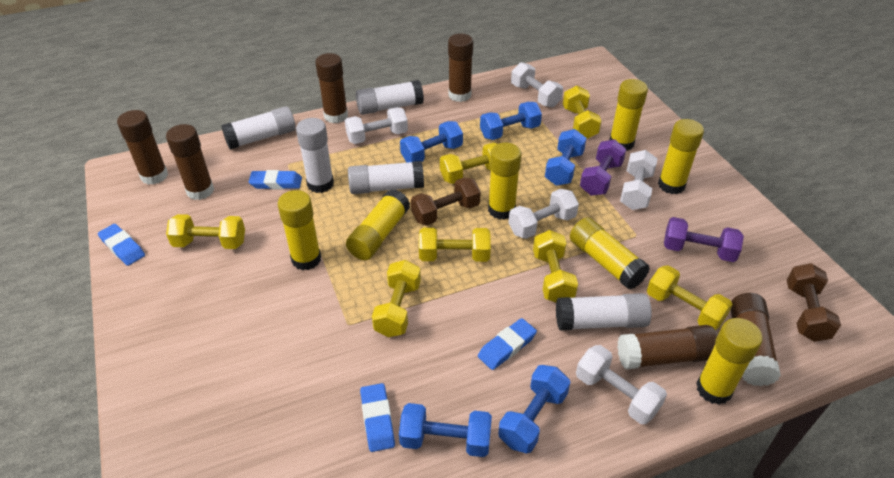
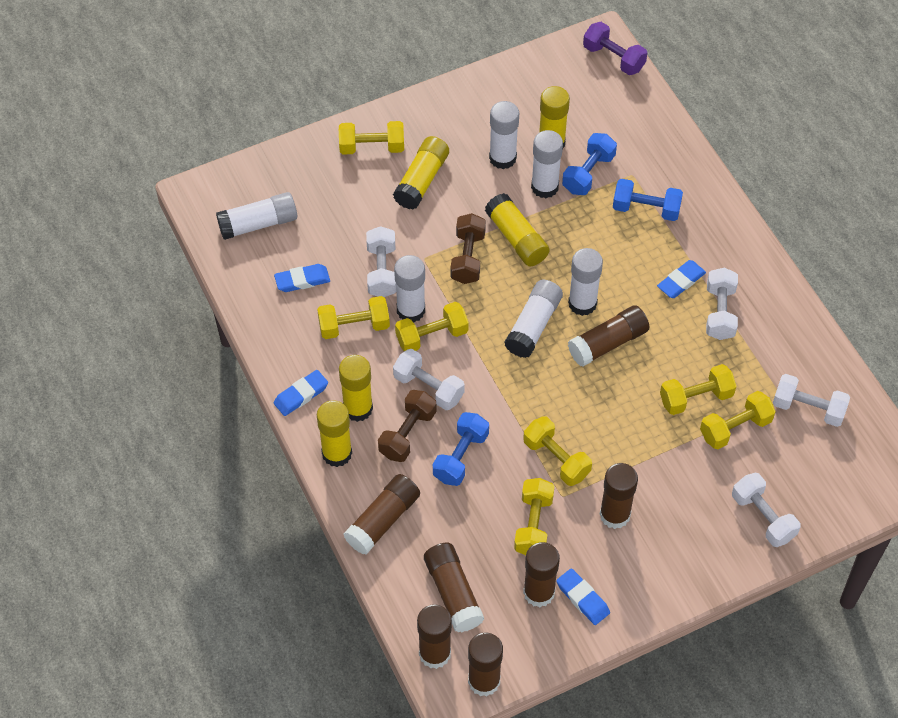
blue dumbbell: 5 -> 3
brown glue stick: 6 -> 7
purple dumbbell: 2 -> 1
white glue stick: 5 -> 6
yellow glue stick: 7 -> 5

